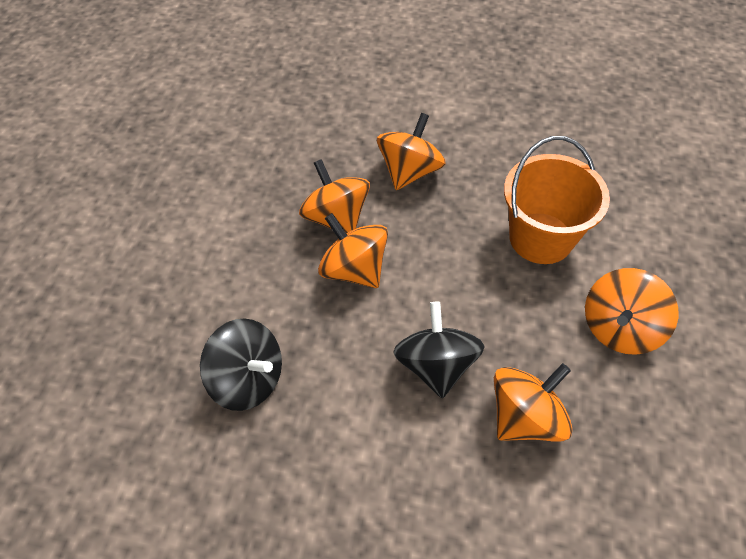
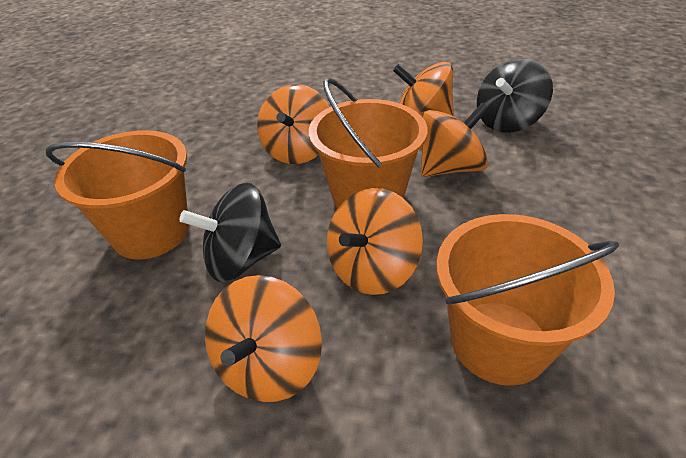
orange bucket: 1 -> 3

